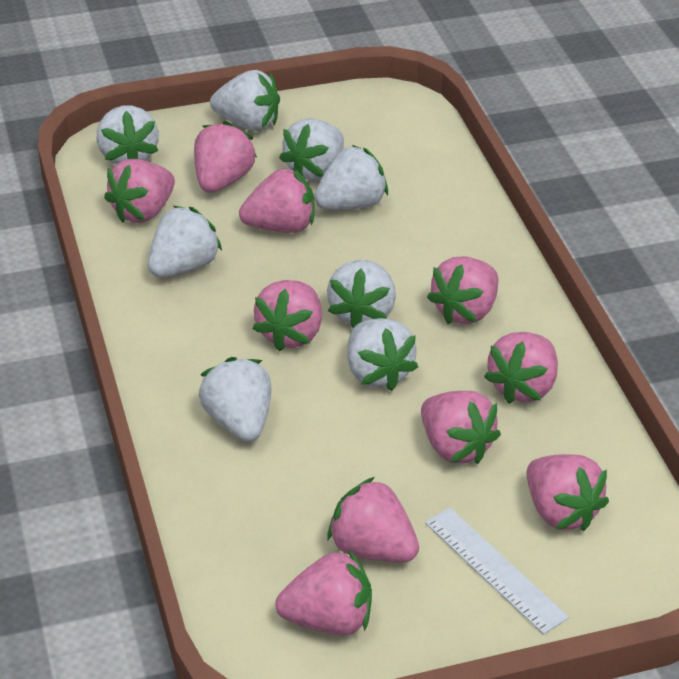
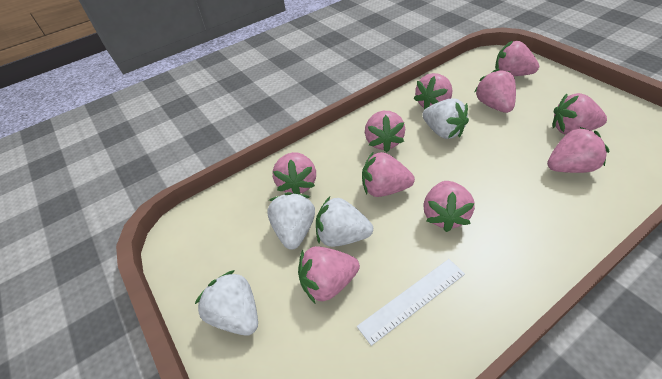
white strawberry: 8 -> 4

